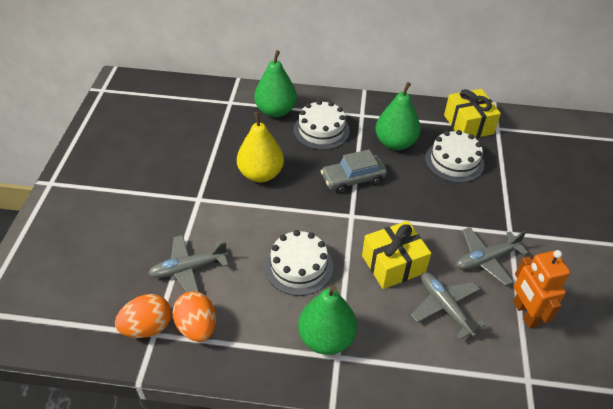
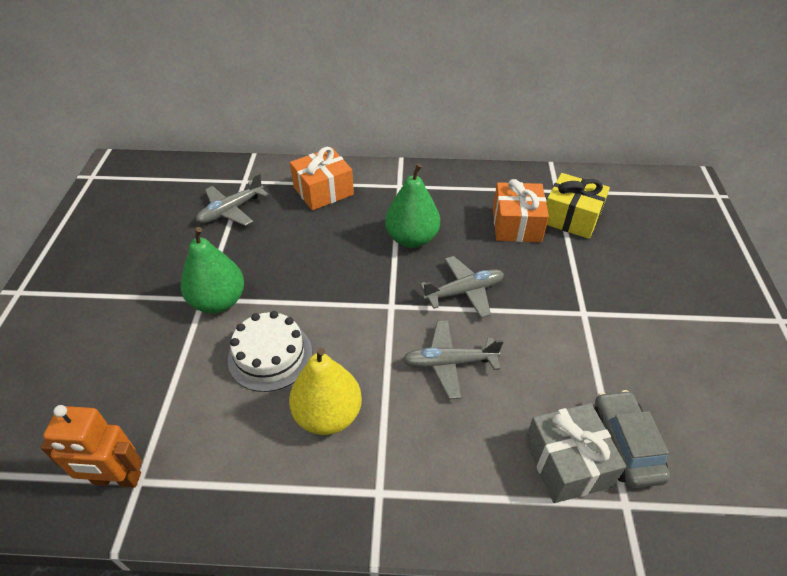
green pear: 3 -> 2
grey gift: 0 -> 1
orange egg: 2 -> 0
orange gift: 0 -> 2
white cake: 3 -> 1
yellow gift: 2 -> 1

